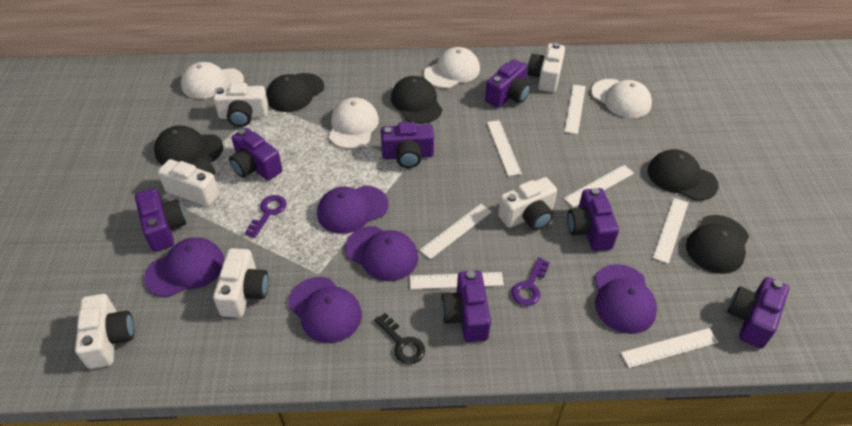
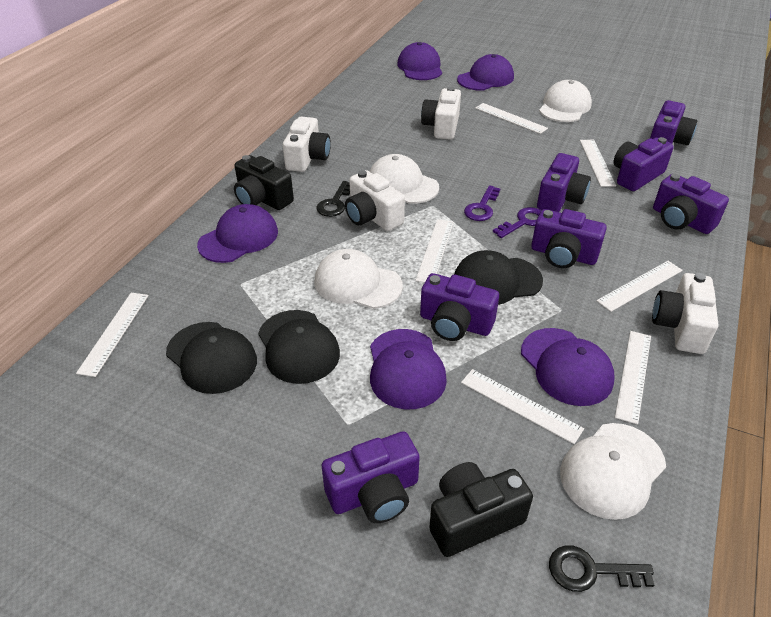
black camera: 0 -> 2
black cap: 5 -> 3
black key: 1 -> 2
white camera: 6 -> 4

